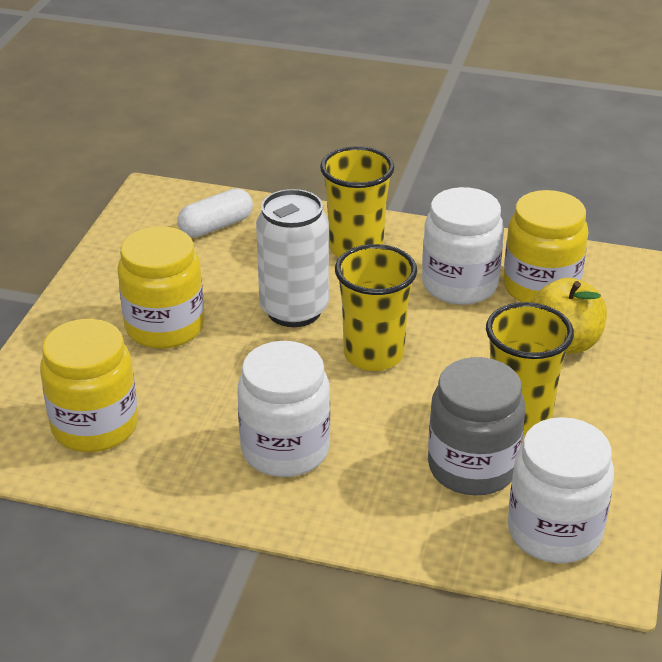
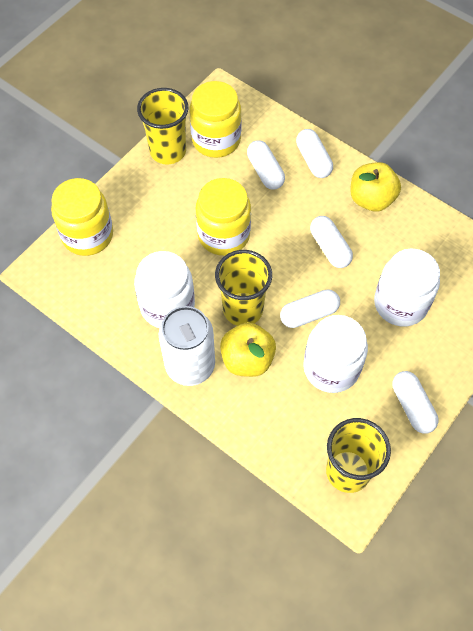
grey jar: 1 -> 0
white capsule: 1 -> 5
yellow apple: 1 -> 2

